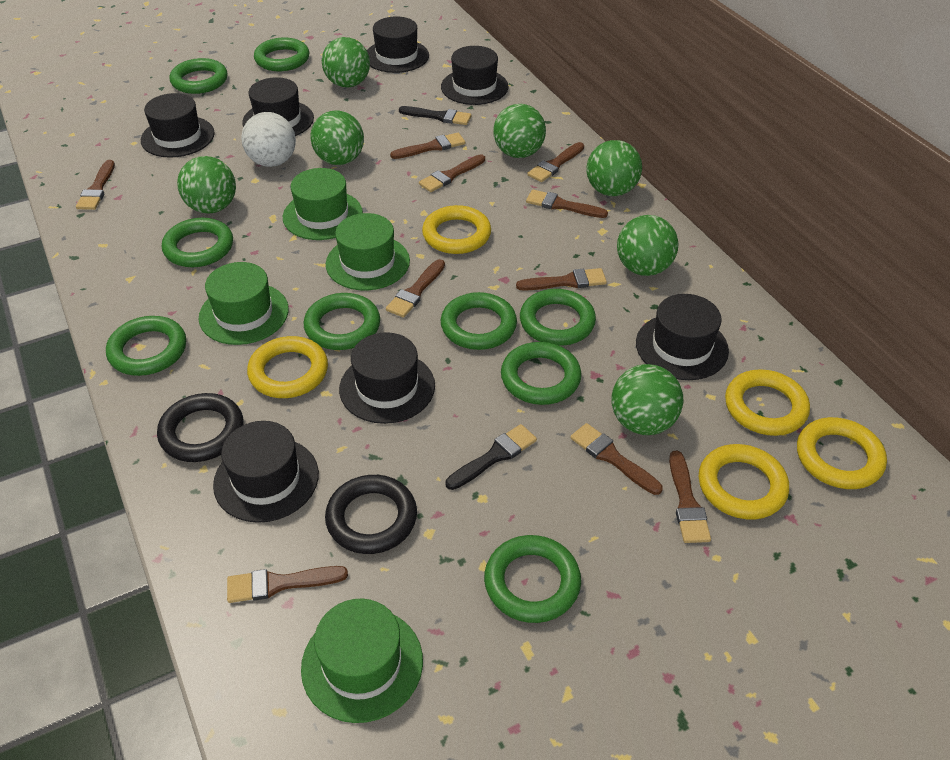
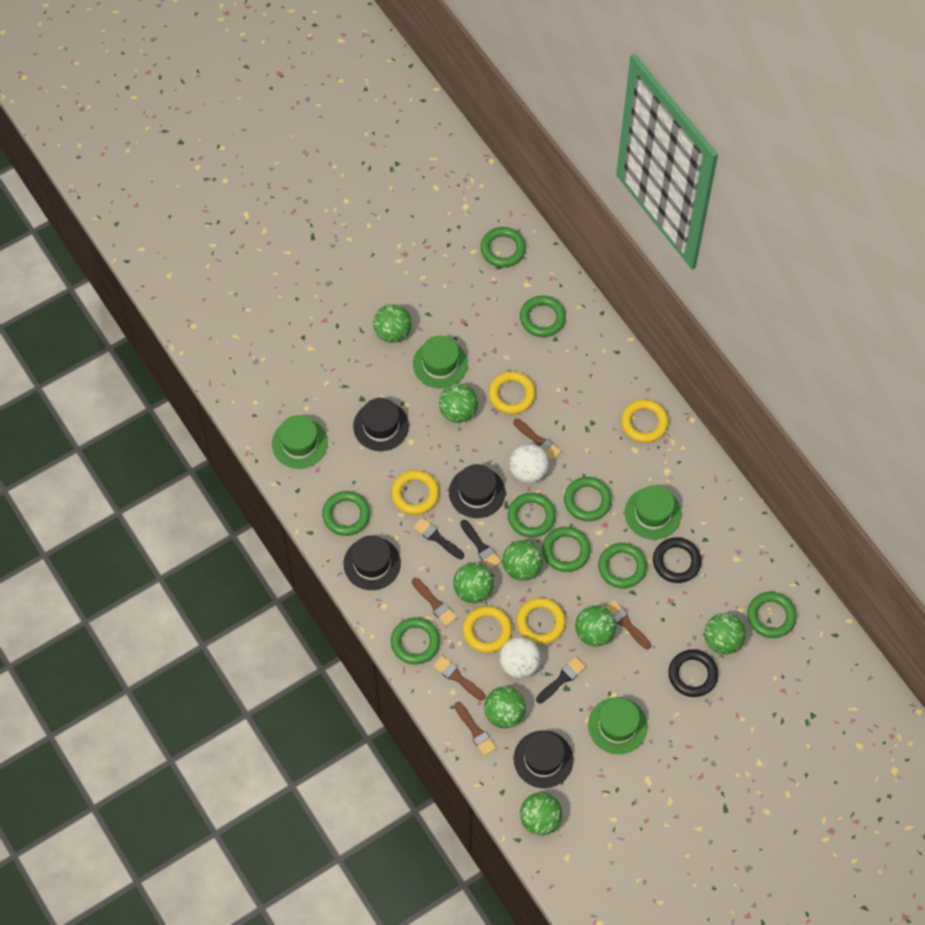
black brush: 2 -> 3
black hat: 7 -> 4
brown brush: 10 -> 5
green ball: 7 -> 8
white ball: 1 -> 2

